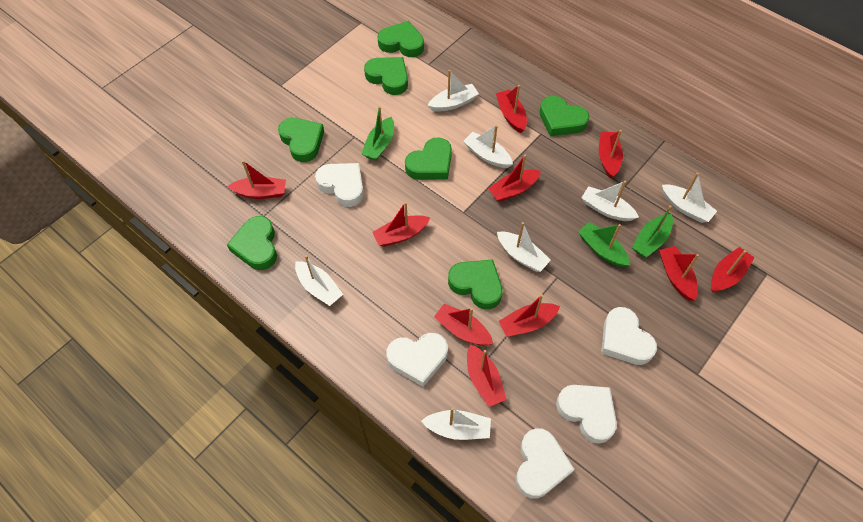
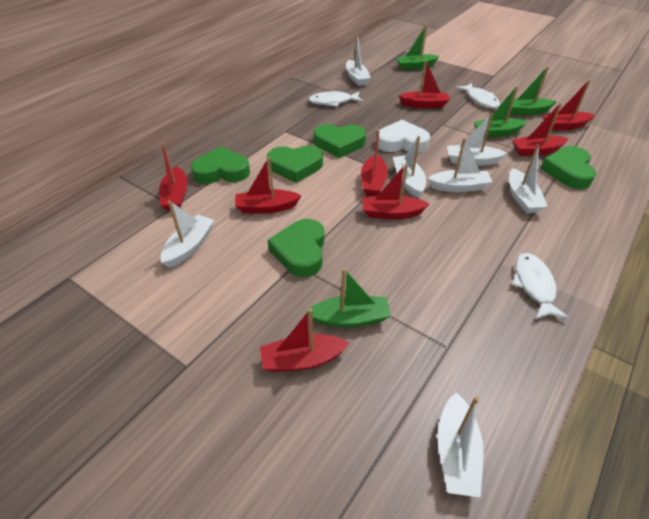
green boat: 3 -> 4
green heart: 7 -> 5
red boat: 10 -> 8
white fish: 0 -> 3
white heart: 5 -> 1

